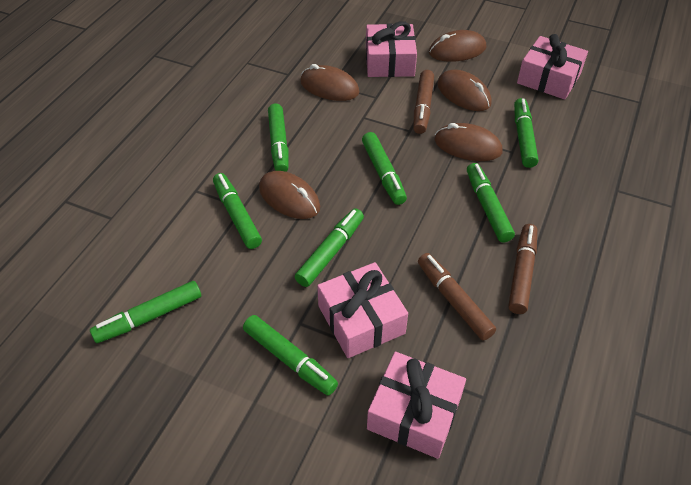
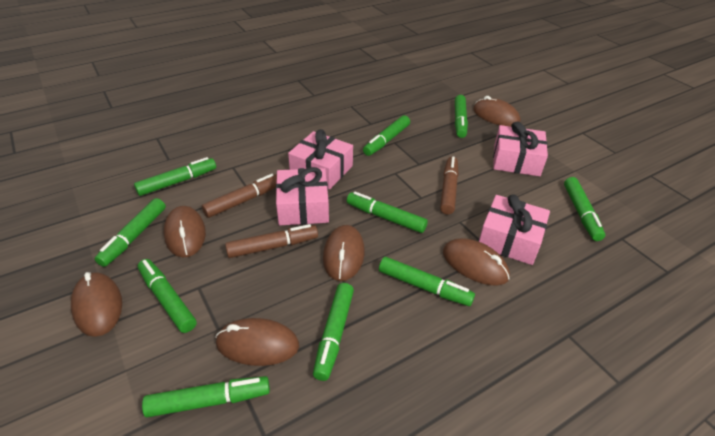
brown mouse: 5 -> 6
green marker: 8 -> 10

